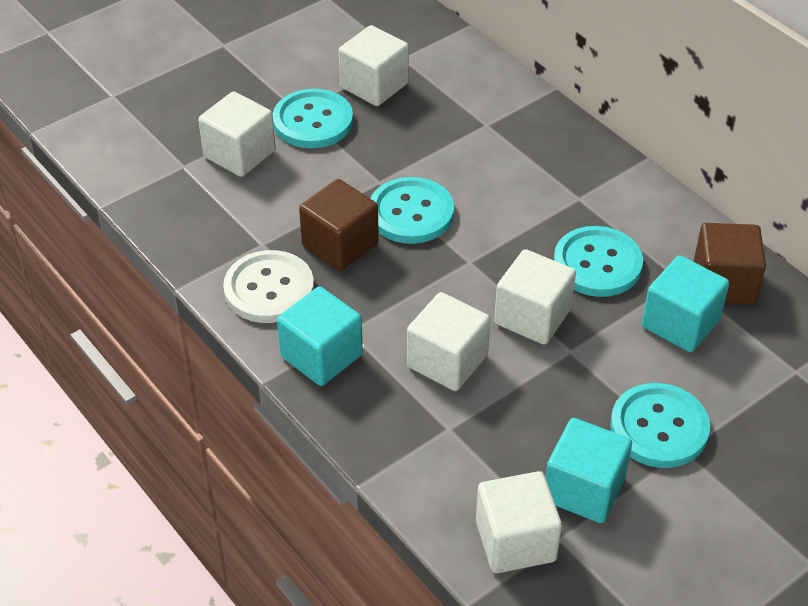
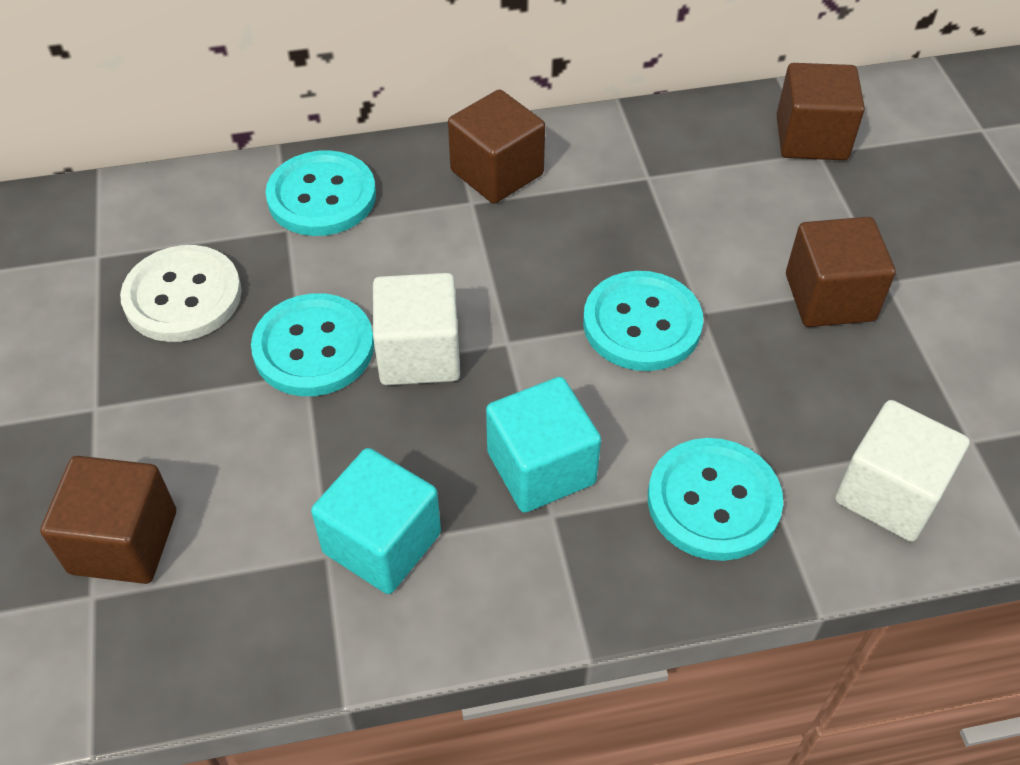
brown cube: 2 -> 4
turquoise cube: 3 -> 2
white cube: 5 -> 2

